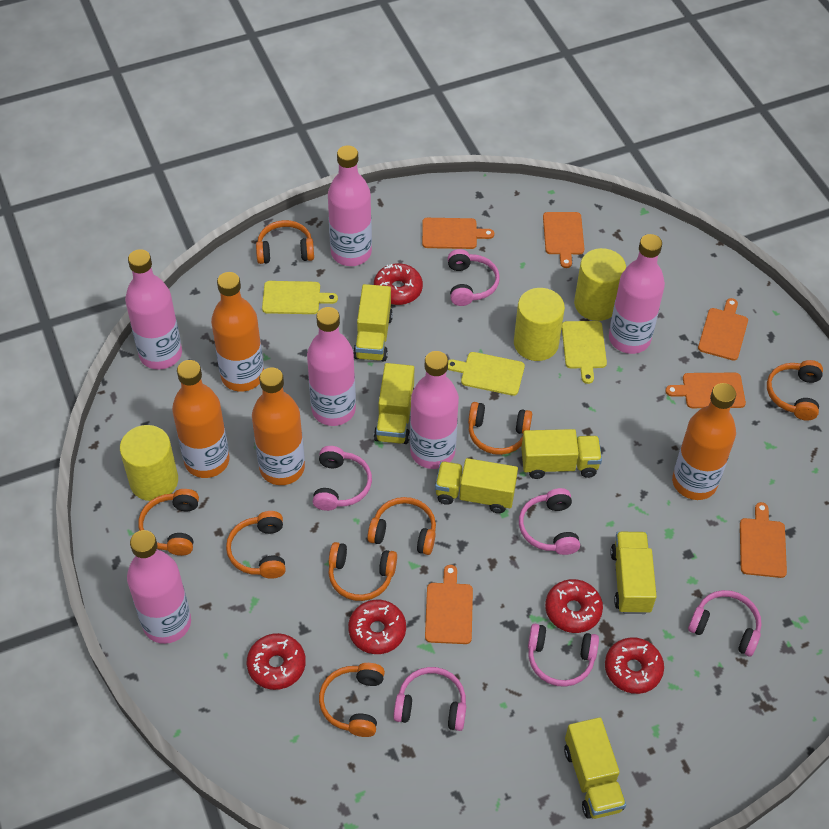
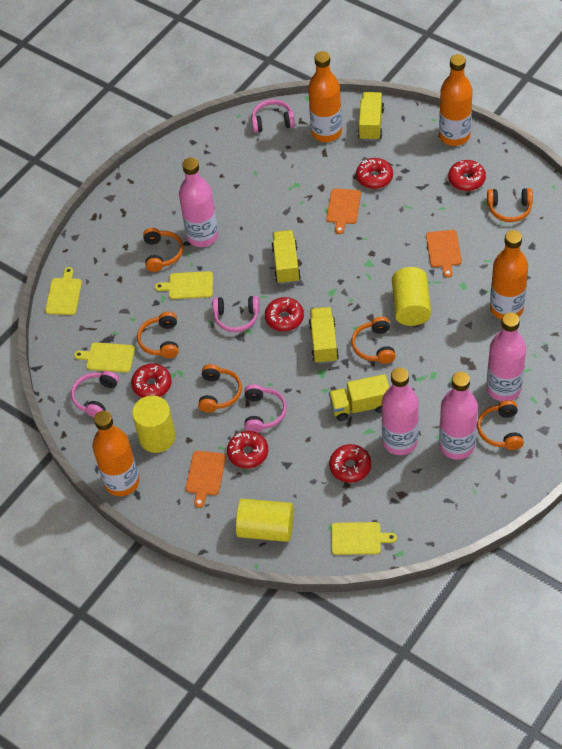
orange cutting board: 6 -> 3
orange headphones: 8 -> 6
pink bottle: 6 -> 4
pink headphones: 6 -> 4
red donut: 5 -> 6
yellow cutting board: 3 -> 4
yellow truck: 6 -> 4

